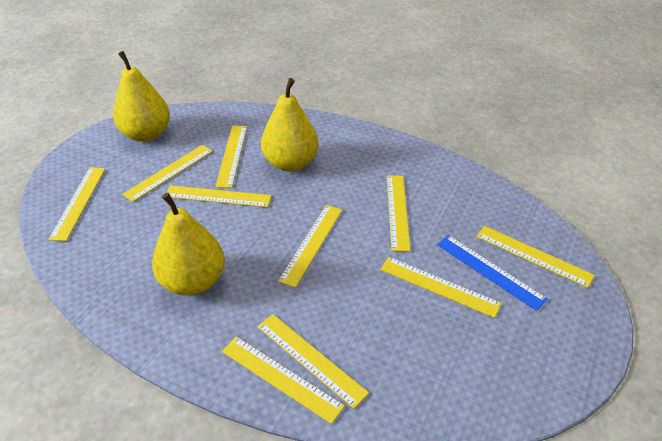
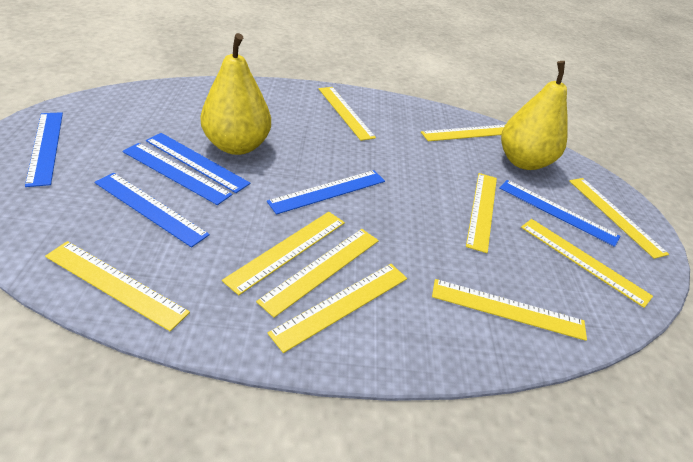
blue ruler: 1 -> 6
yellow pear: 3 -> 2

